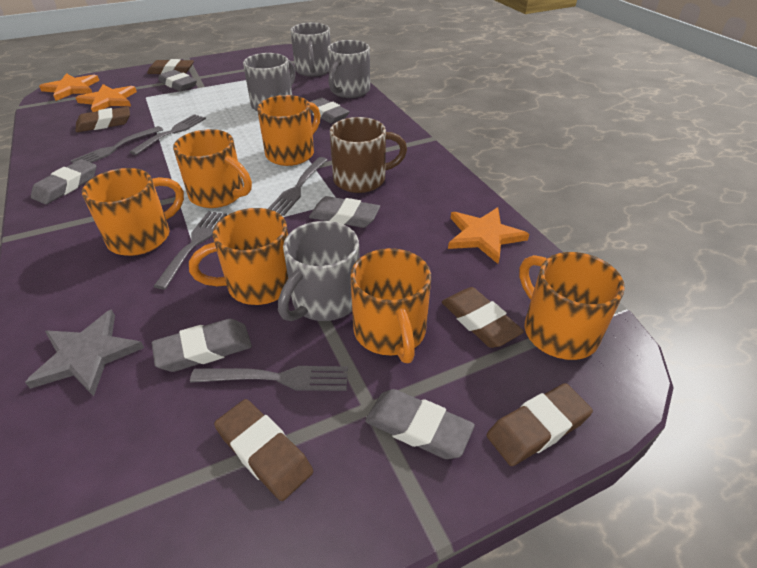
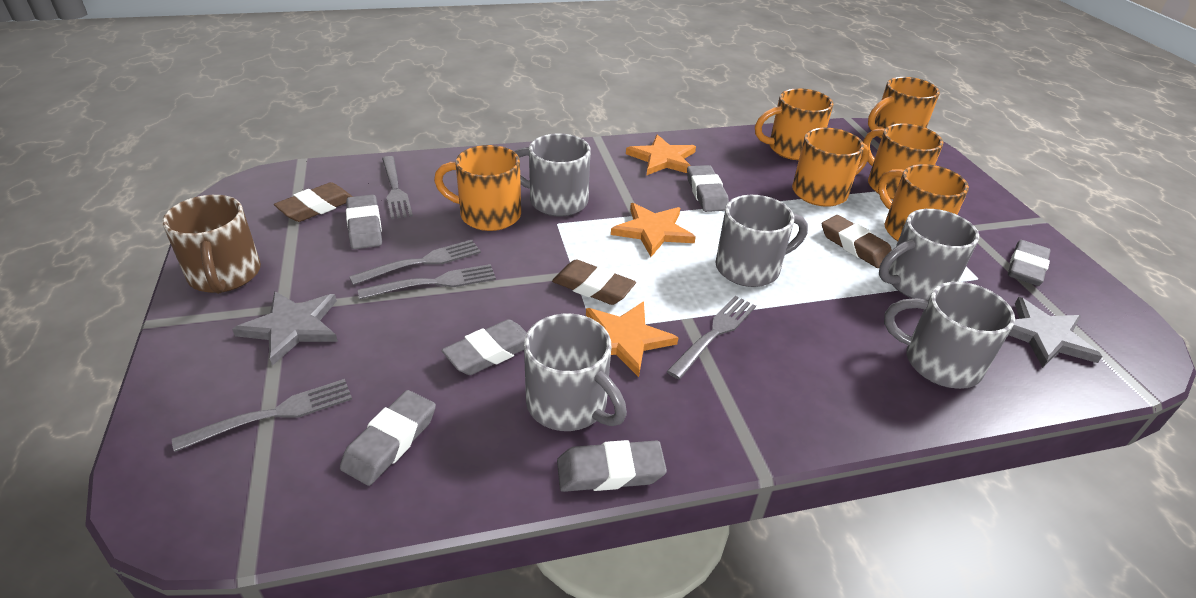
brown eraser: 5 -> 3
grey mug: 4 -> 5
grey star: 1 -> 2

